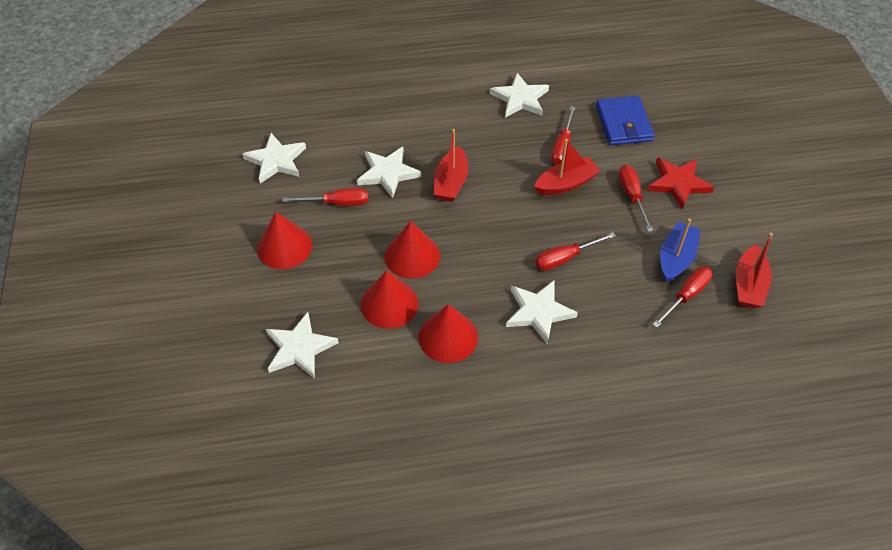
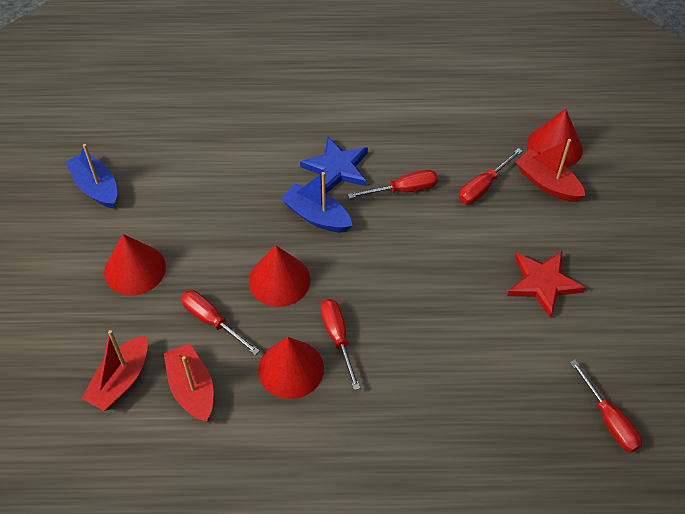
blue boat: 1 -> 2
blue star: 0 -> 1
blue wallet: 1 -> 0
white star: 5 -> 0

